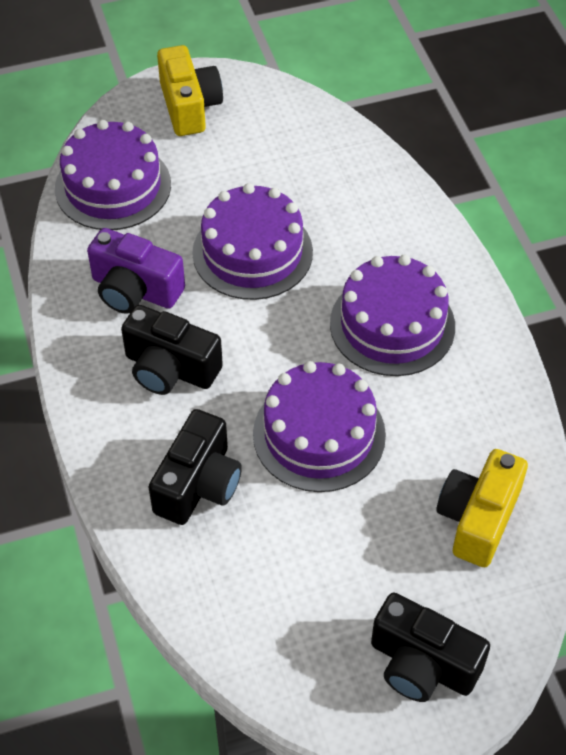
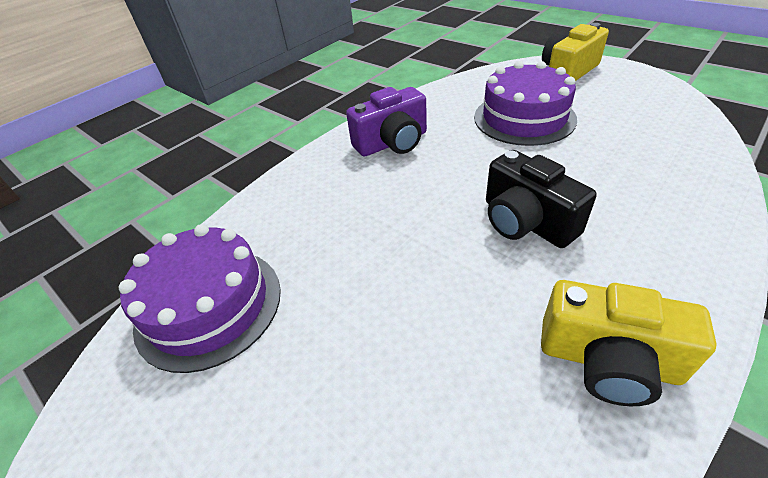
black camera: 3 -> 1
purple cake: 4 -> 2

